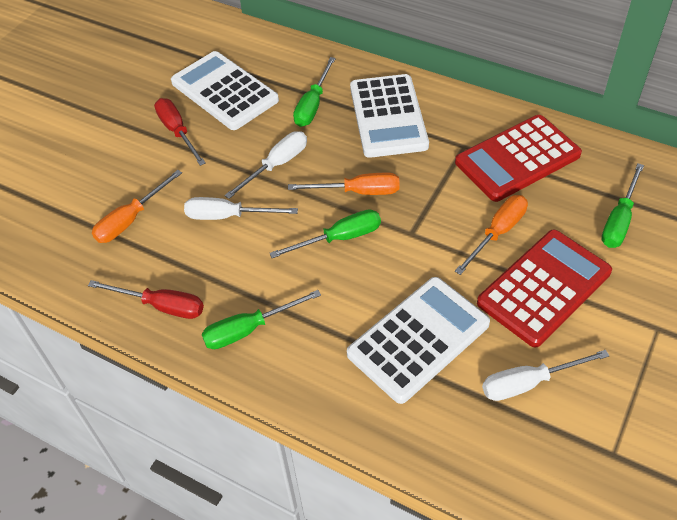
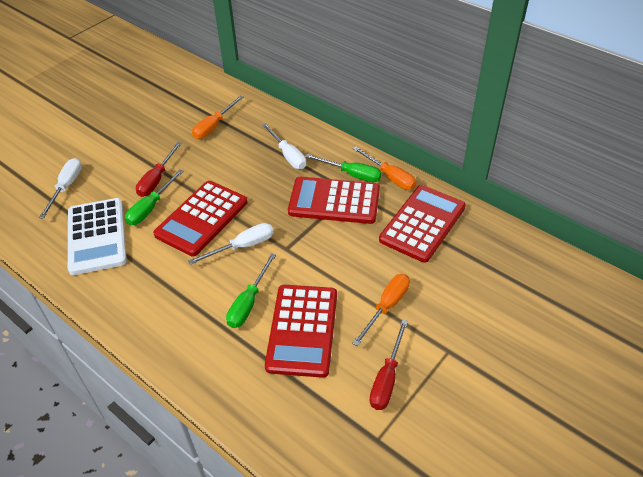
green screwdriver: 4 -> 3
red calculator: 2 -> 4
white calculator: 3 -> 1

